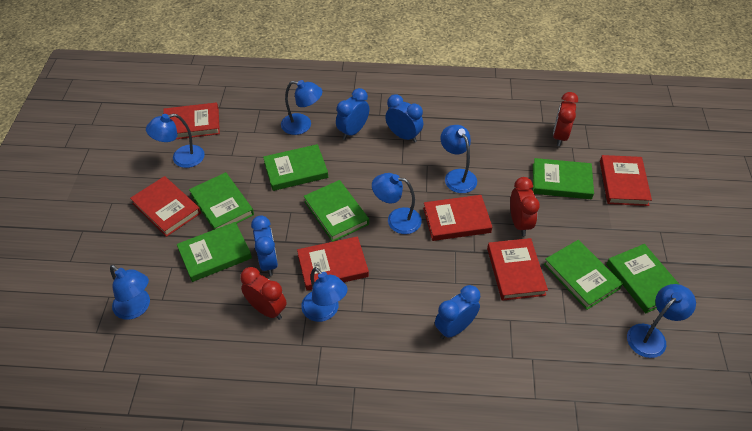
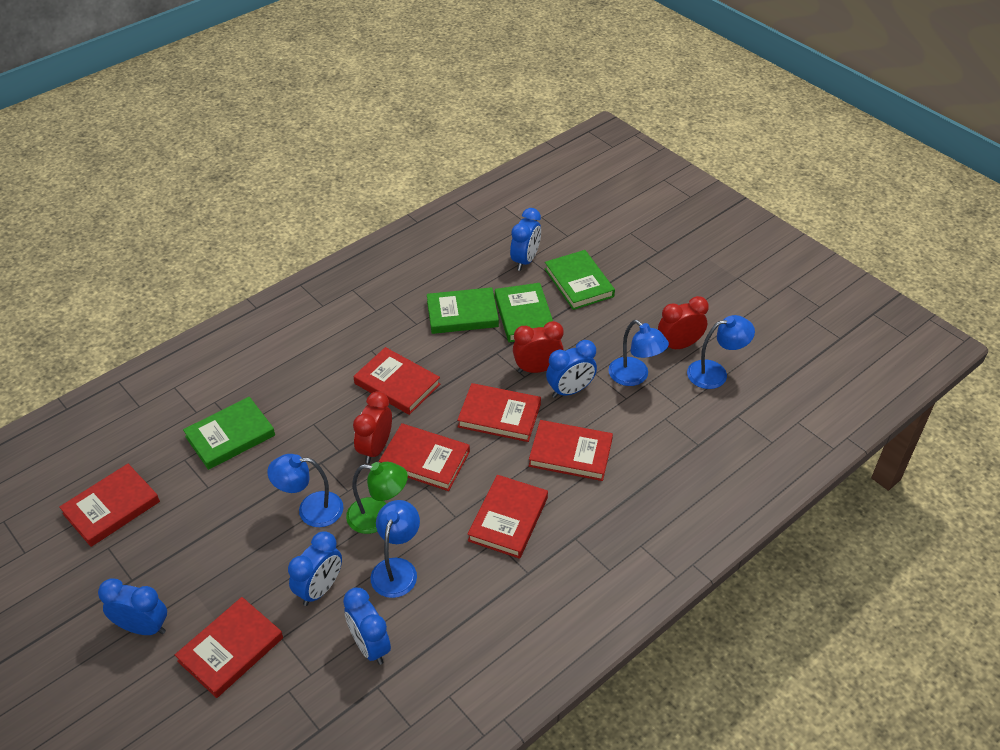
blue clock: 4 -> 5
blue lamp: 7 -> 4
green book: 7 -> 4
green lamp: 0 -> 1
red book: 6 -> 7

